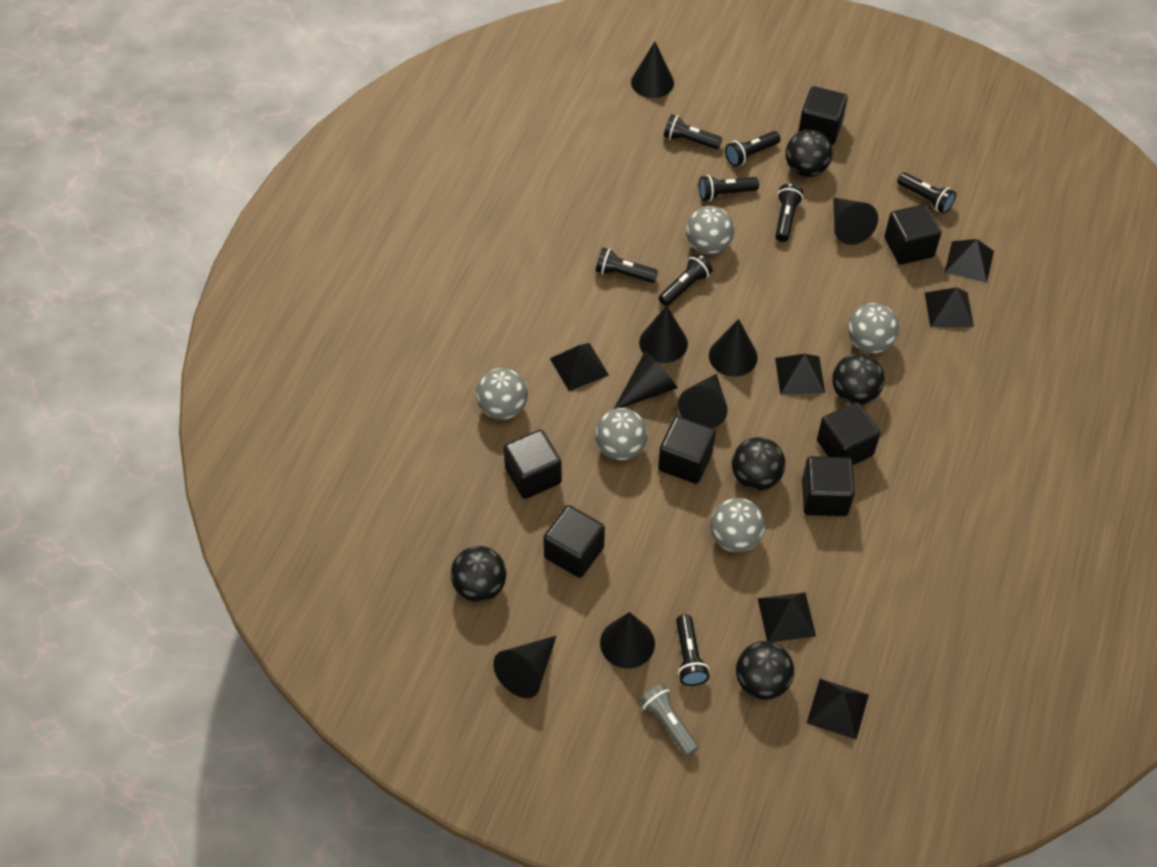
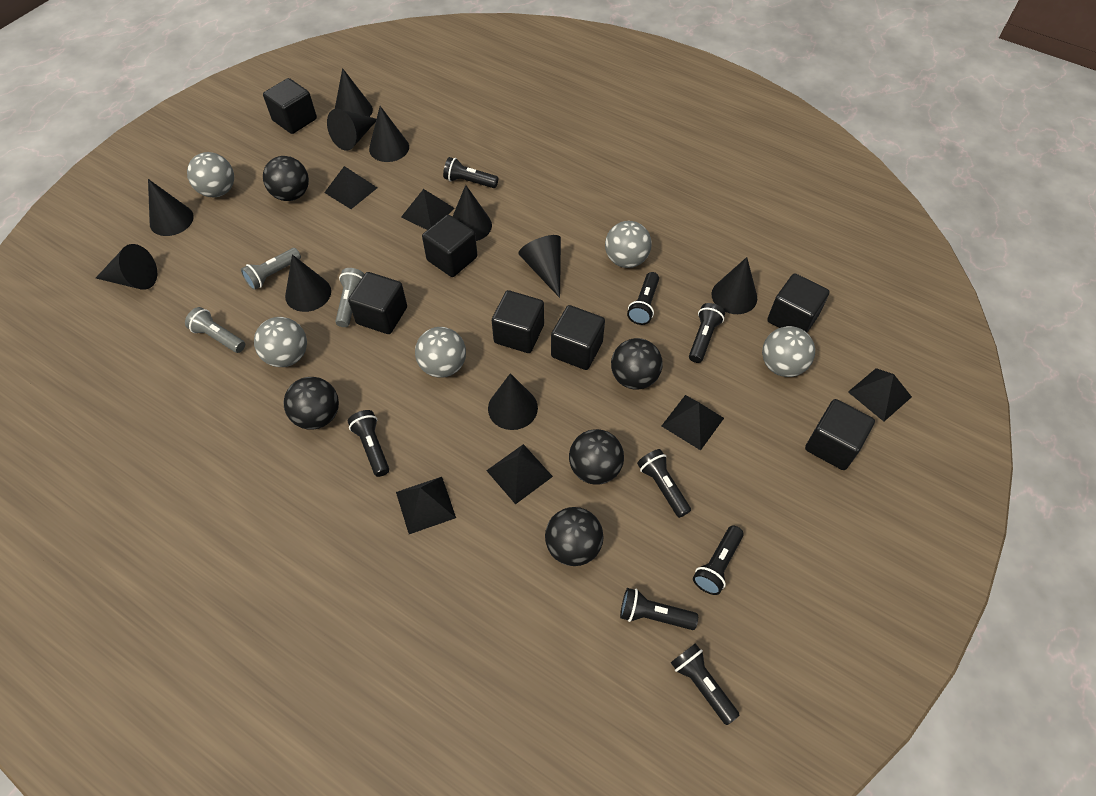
black cone: 8 -> 10
grey flashlight: 1 -> 3

